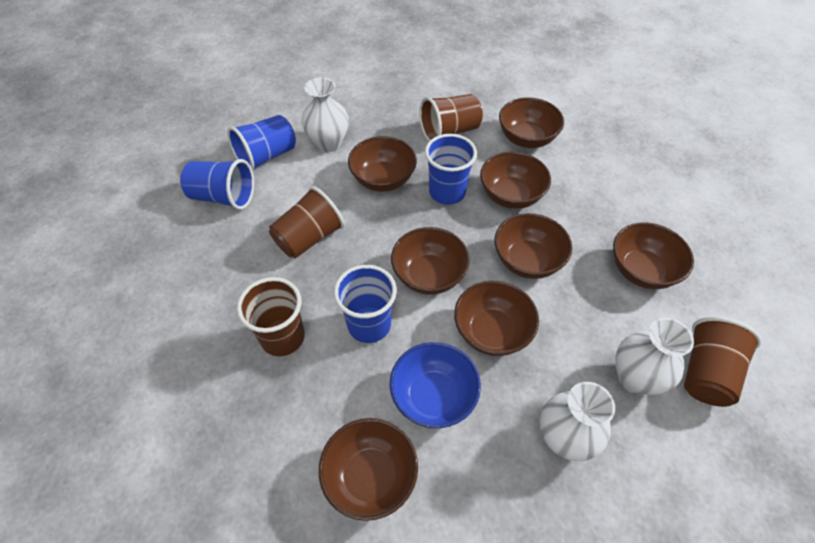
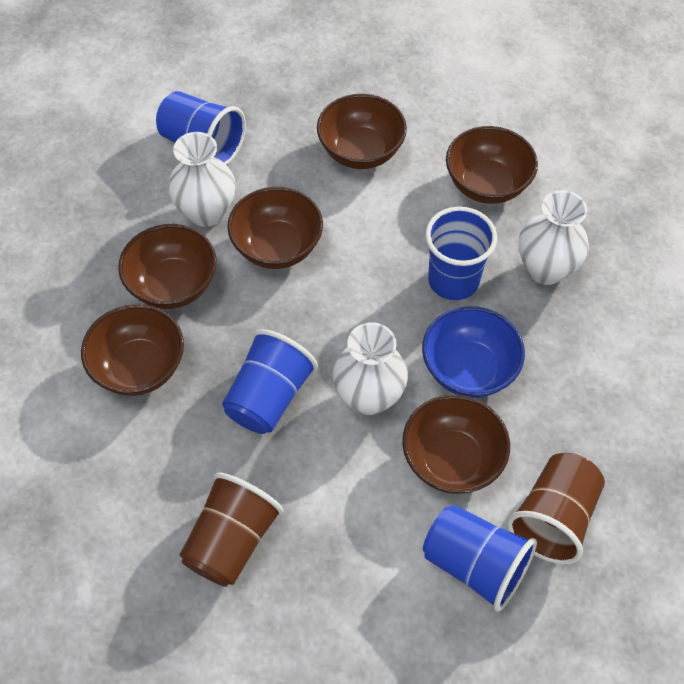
brown bowl: 8 -> 6
brown cup: 4 -> 2

